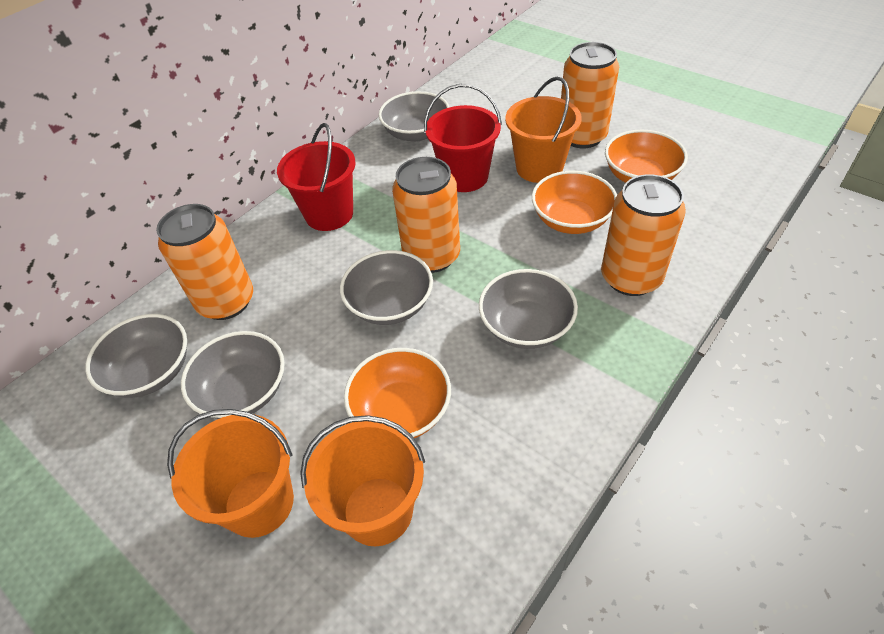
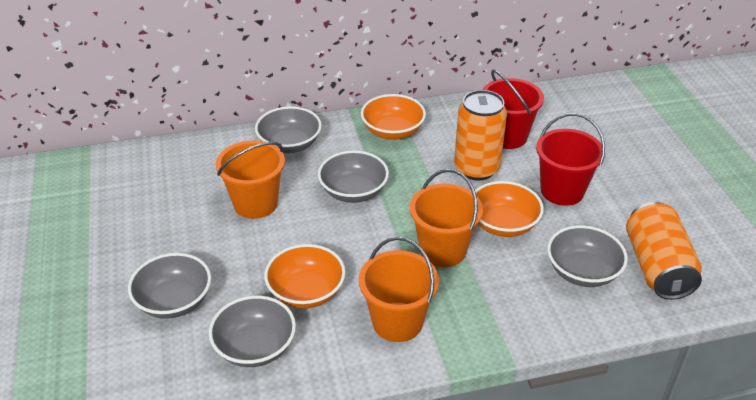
orange can: 4 -> 2

